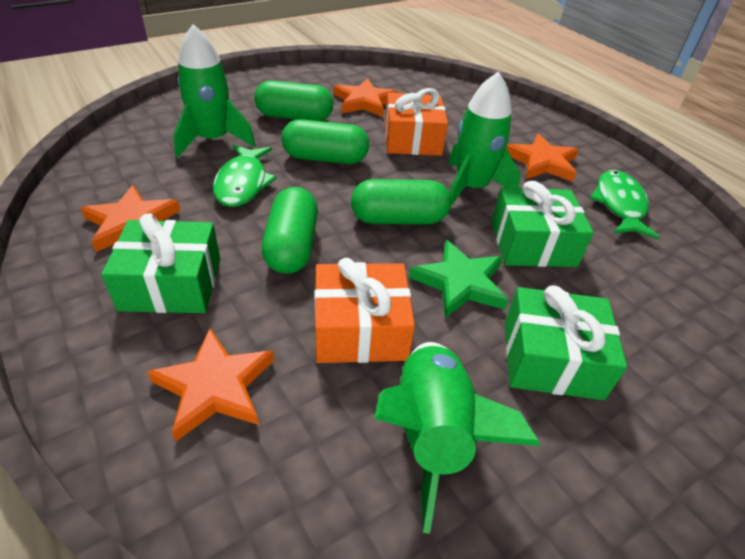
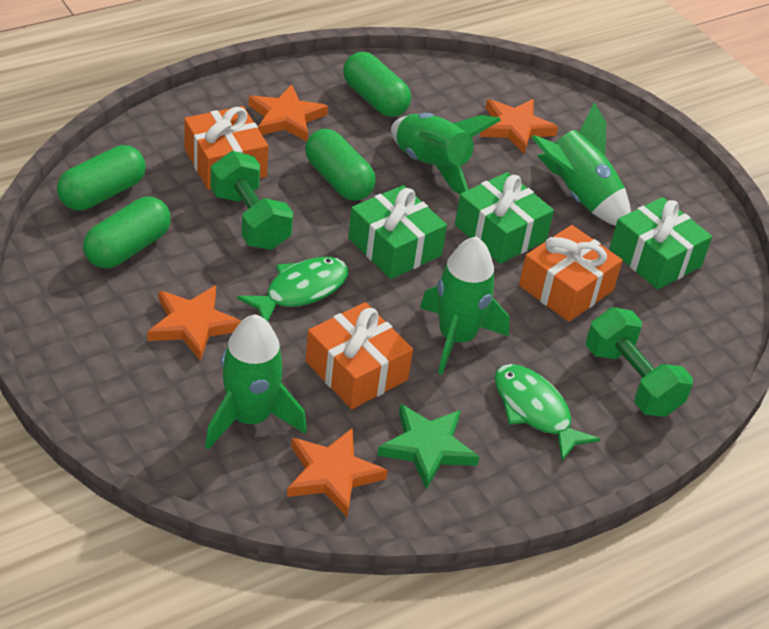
green dumbbell: 0 -> 2
green rocket: 3 -> 4
orange gift: 2 -> 3

